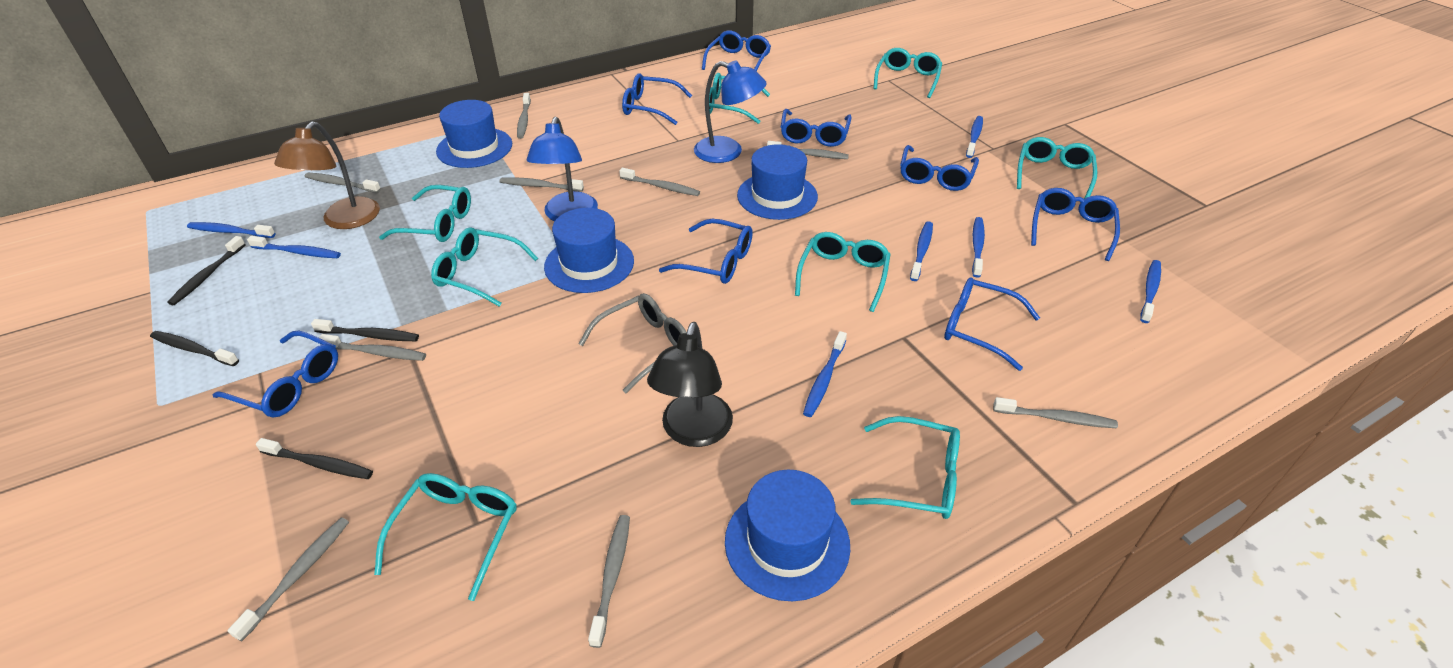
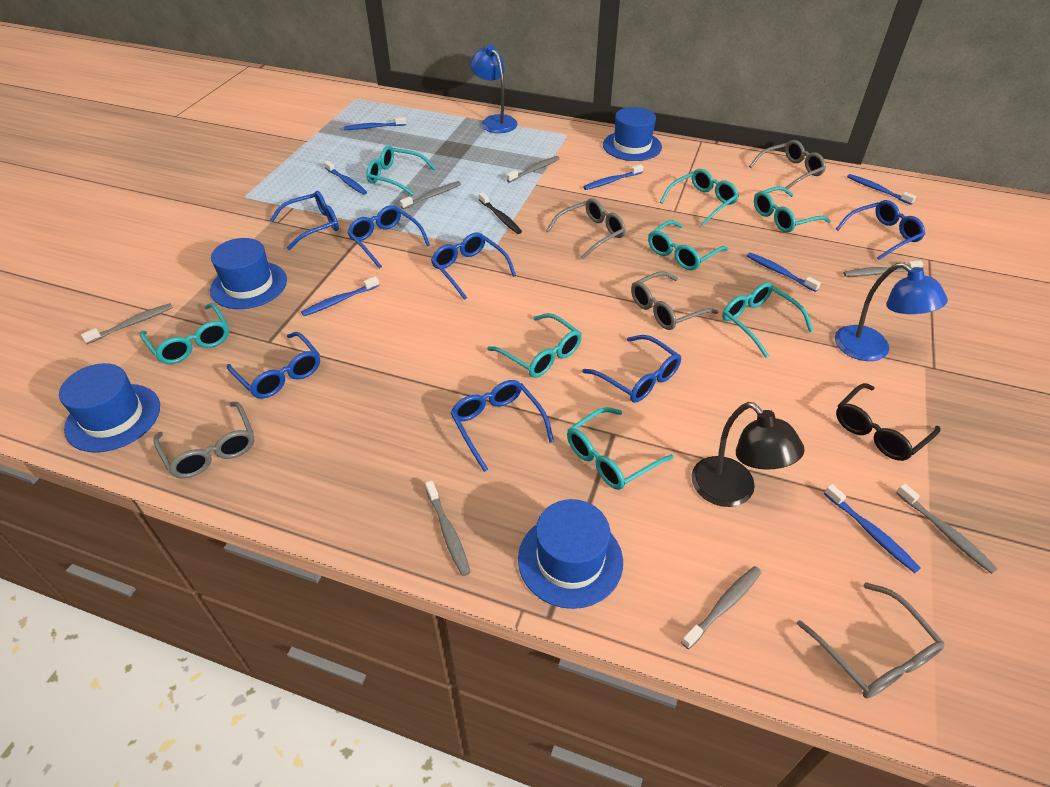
black glasses: 0 -> 1
black toothbrush: 4 -> 1
blue glasses: 8 -> 7
brown lamp: 1 -> 0
grey glasses: 1 -> 5
grey toothbrush: 9 -> 7

